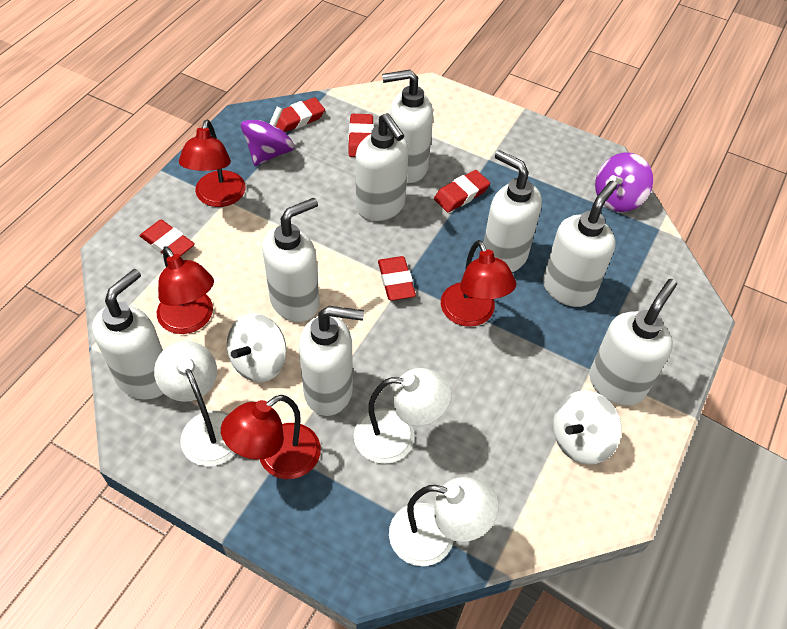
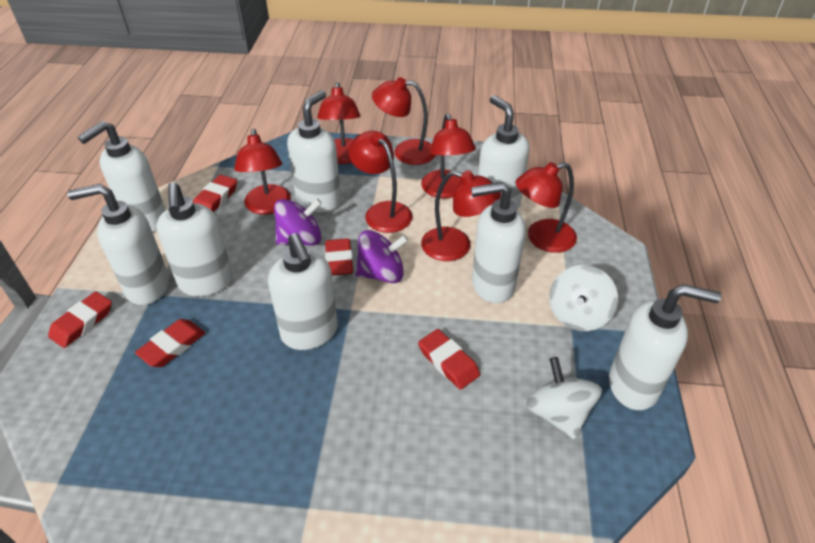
red lamp: 4 -> 7
white lamp: 3 -> 0

